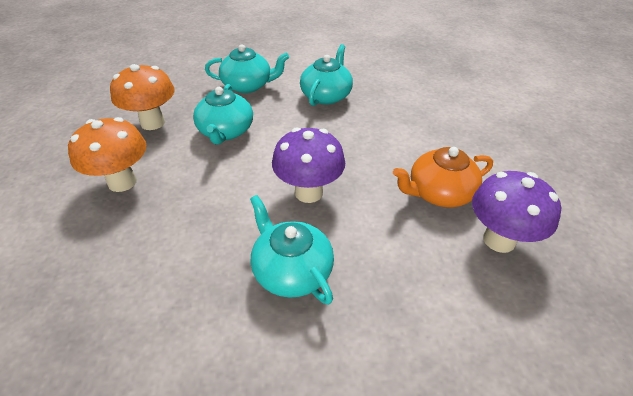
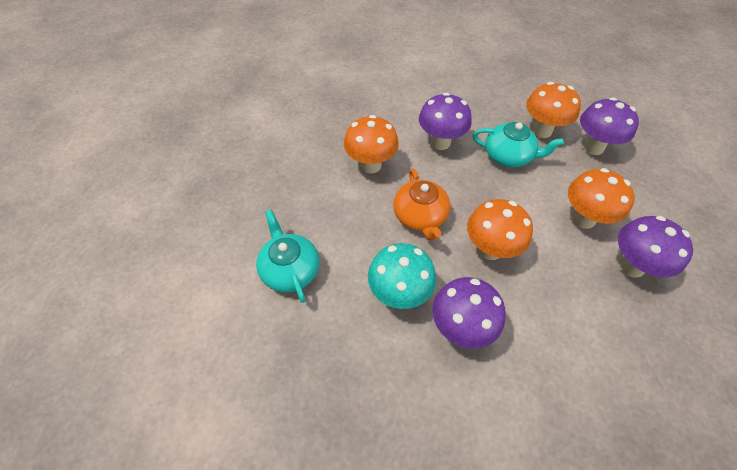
orange mushroom: 2 -> 4
purple mushroom: 2 -> 4
turquoise mushroom: 0 -> 1
turquoise teapot: 4 -> 2

